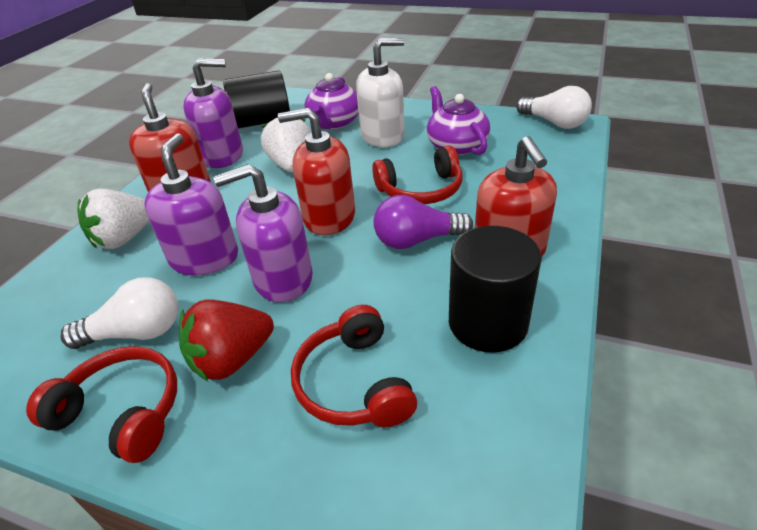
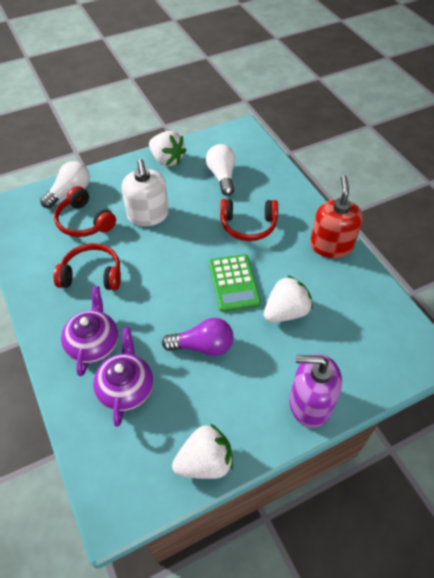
black cylinder: 2 -> 0
green calculator: 0 -> 1
purple soap dispenser: 3 -> 1
red soap dispenser: 3 -> 1
red strawberry: 1 -> 0
white strawberry: 2 -> 3

